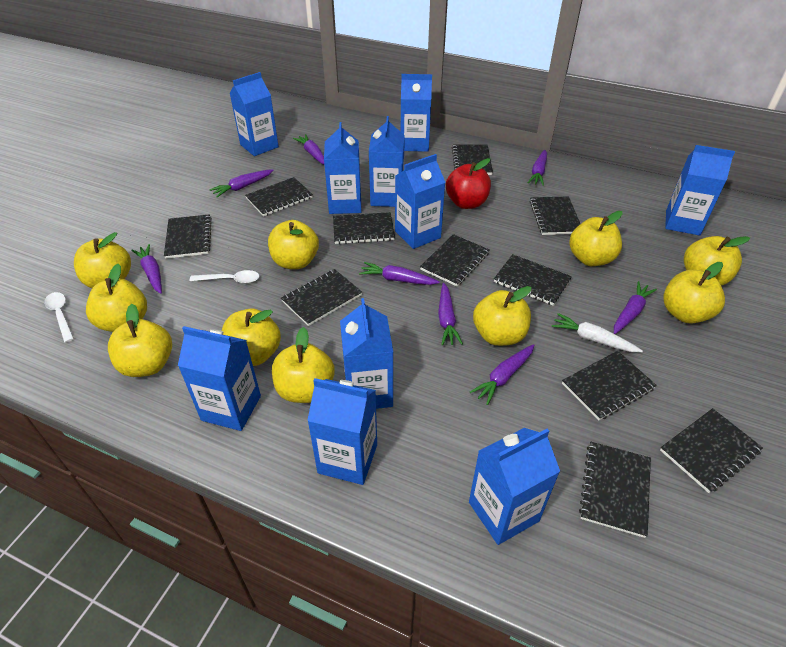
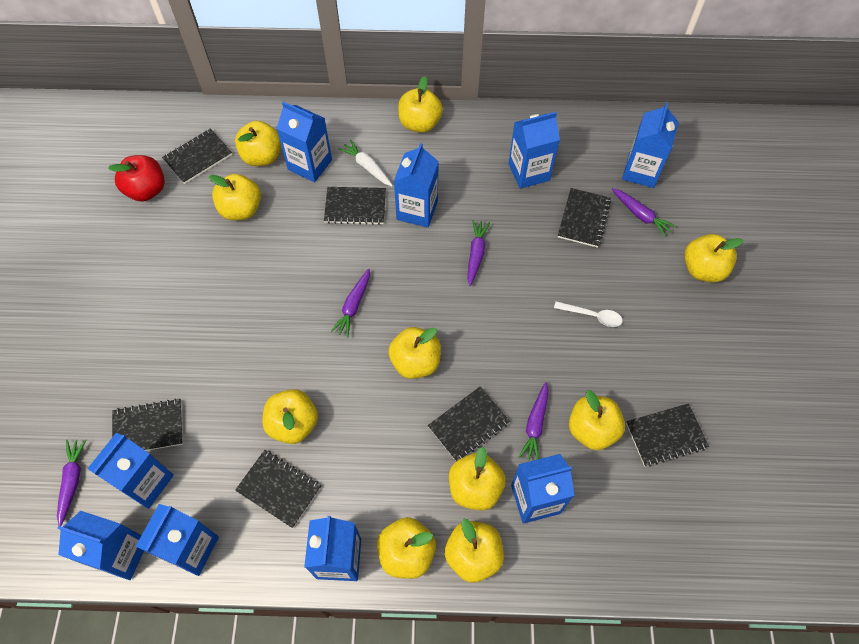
black notebook: 11 -> 7
blue carton: 10 -> 9
purple carrot: 8 -> 5
white spoon: 2 -> 1

